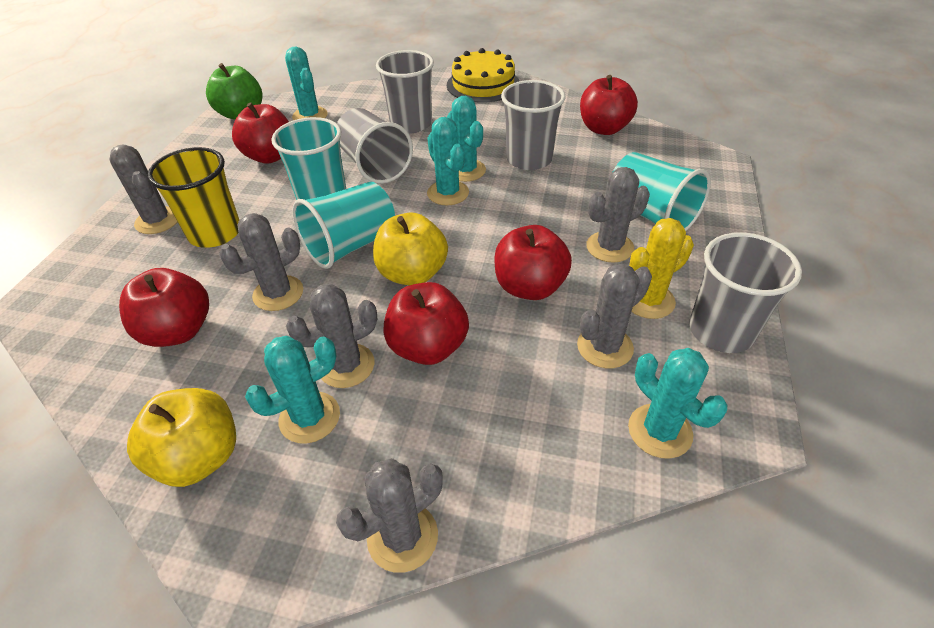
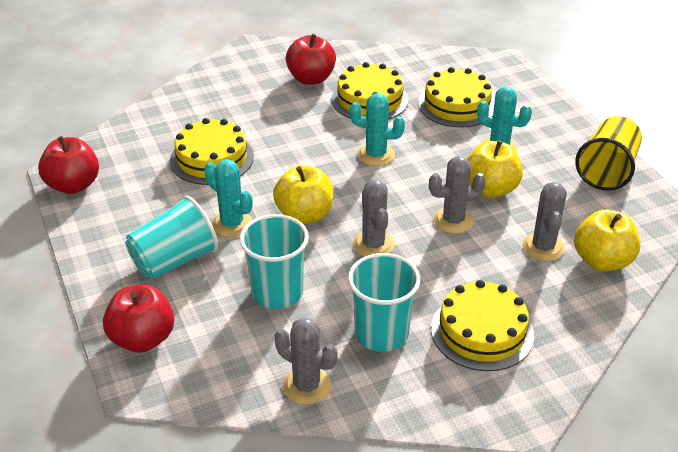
green apple: 1 -> 0
grey cactus: 6 -> 4
grey cup: 4 -> 0
red apple: 5 -> 3
turquoise cactus: 5 -> 3
yellow apple: 2 -> 3
yellow cactus: 1 -> 0
yellow cake: 1 -> 4

